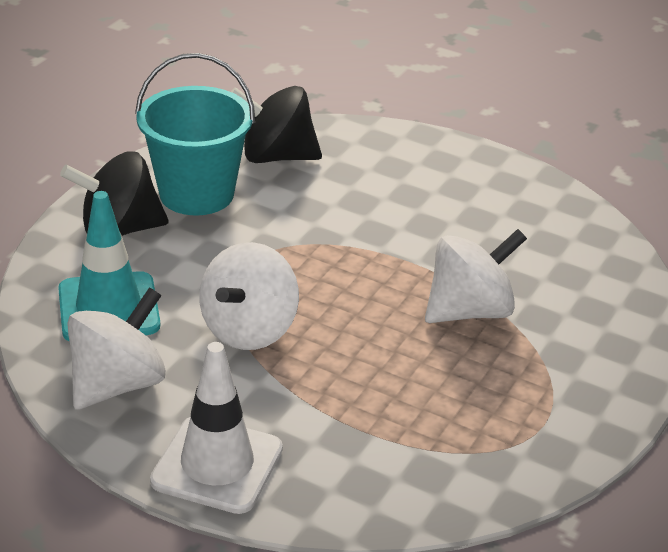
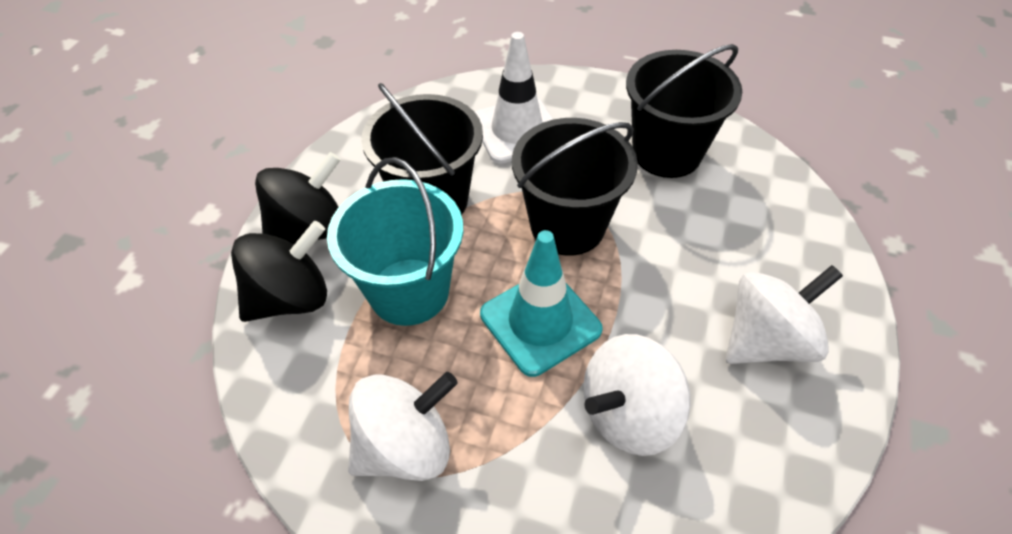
black bucket: 0 -> 3

